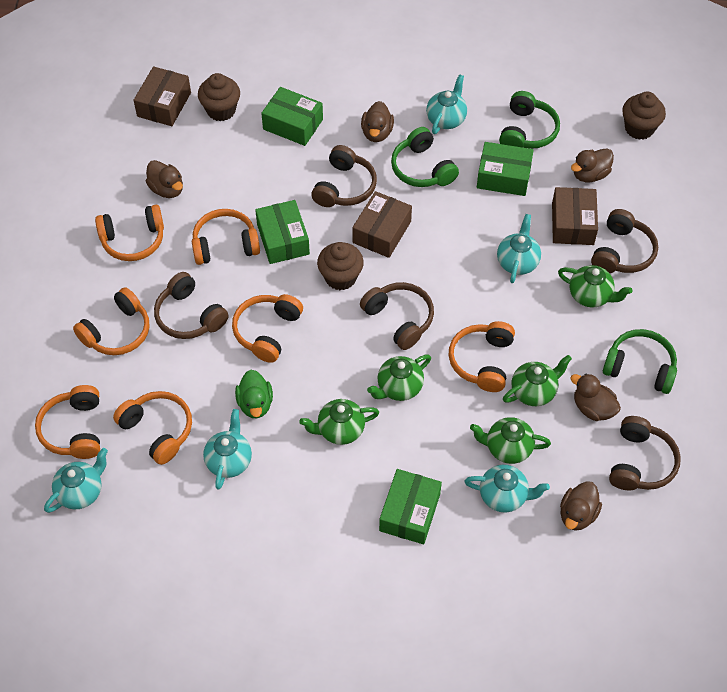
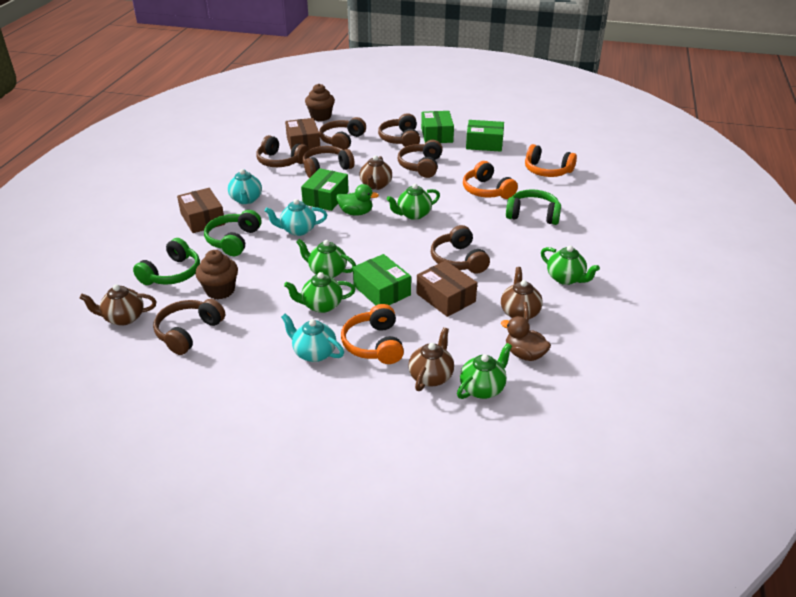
brown cupcake: 3 -> 2
brown duck: 5 -> 1
brown headphones: 5 -> 7
brown teapot: 0 -> 4
orange headphones: 7 -> 3
turquoise teapot: 5 -> 3

